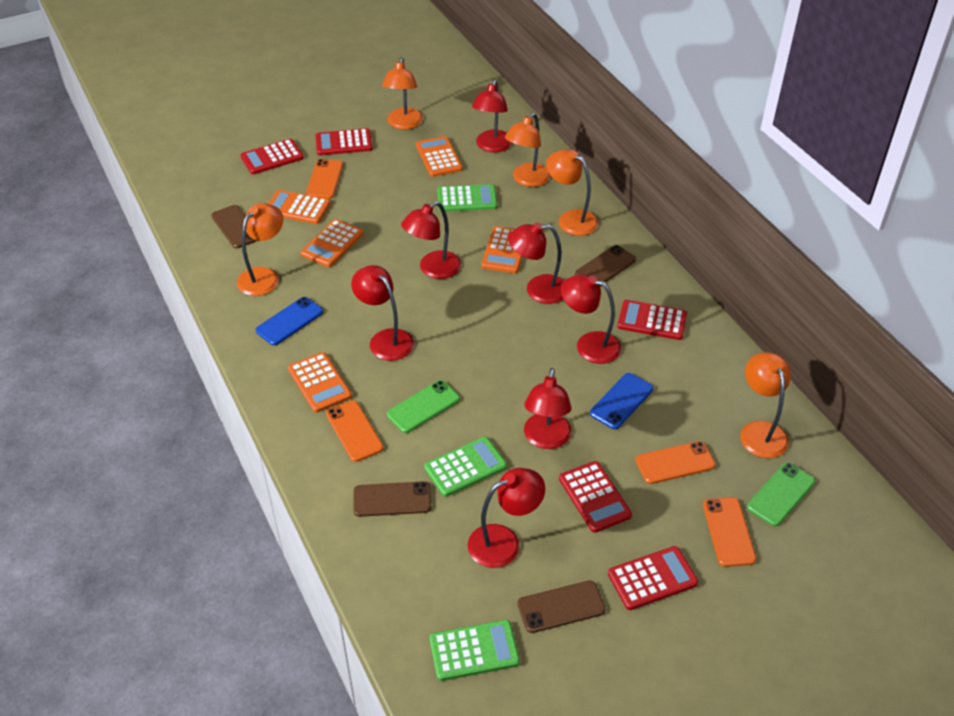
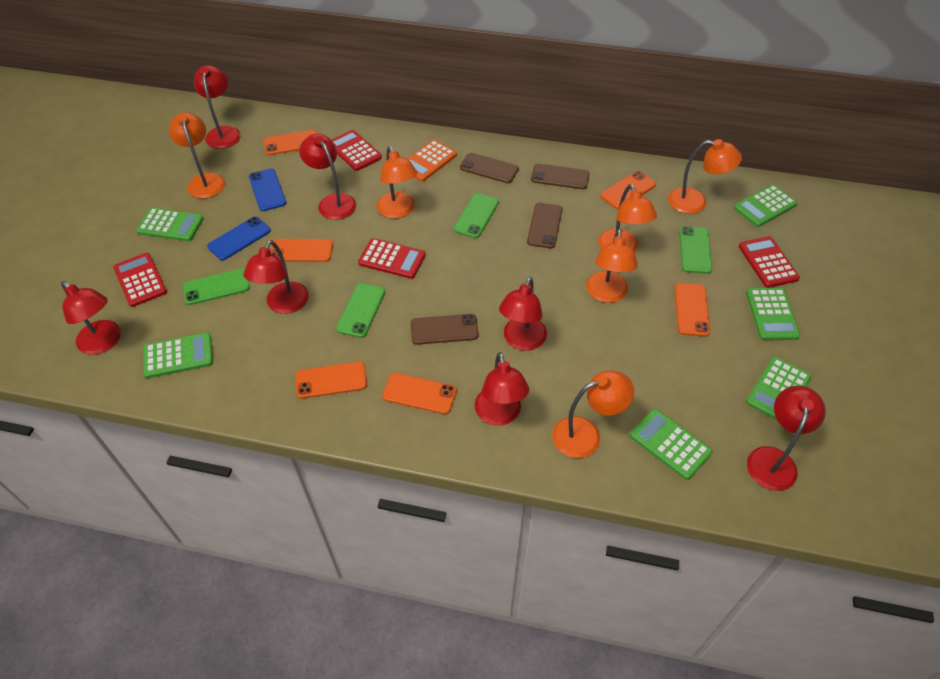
green calculator: 3 -> 6
green phone: 2 -> 4
orange calculator: 5 -> 1
orange lamp: 5 -> 6
orange phone: 4 -> 6
red calculator: 5 -> 4

